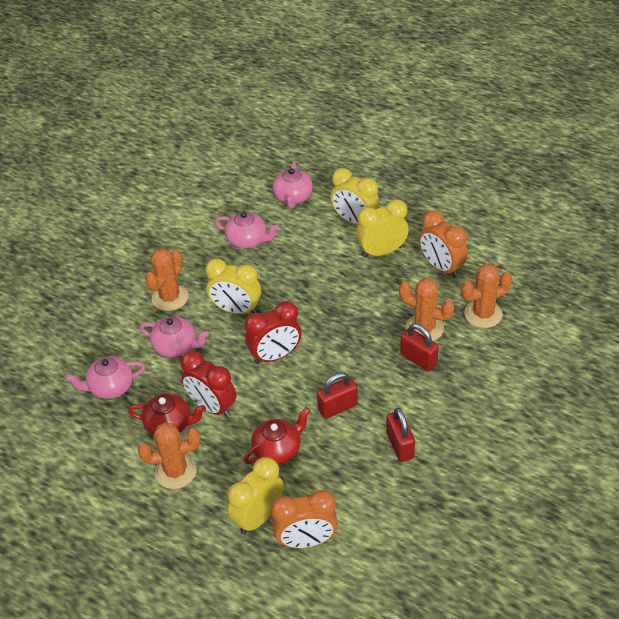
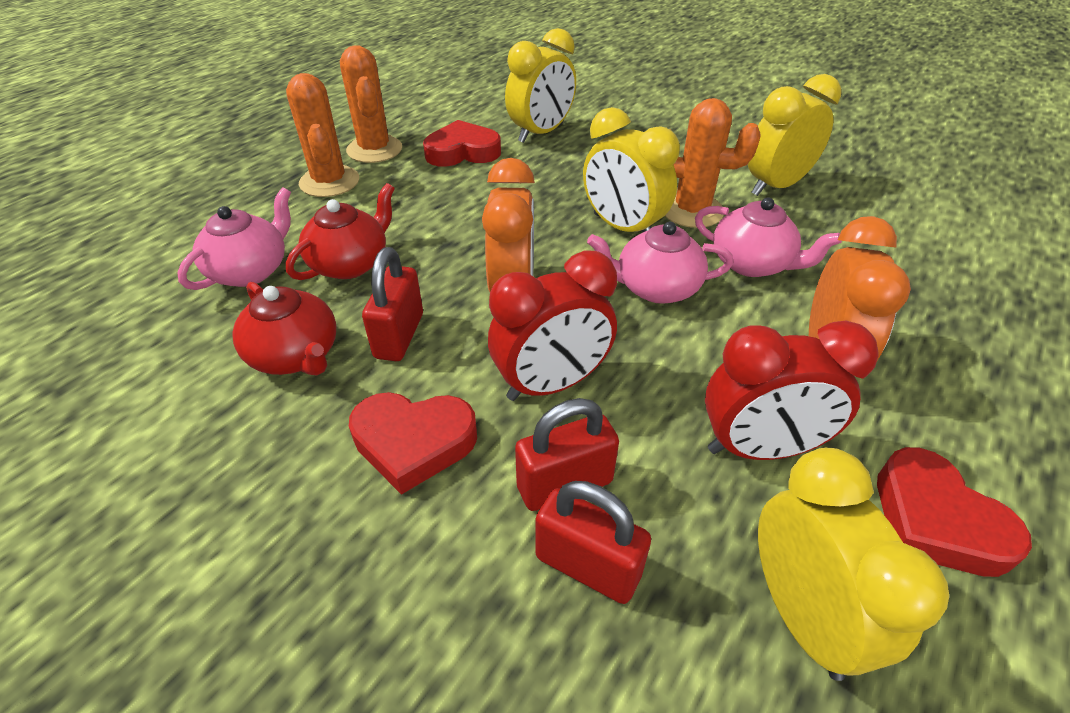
orange cactus: 4 -> 3
pink teapot: 4 -> 3
red heart: 0 -> 3

